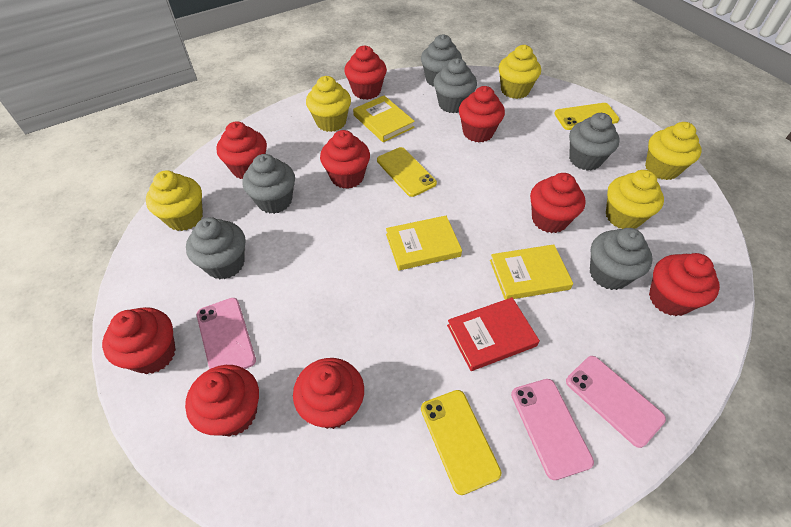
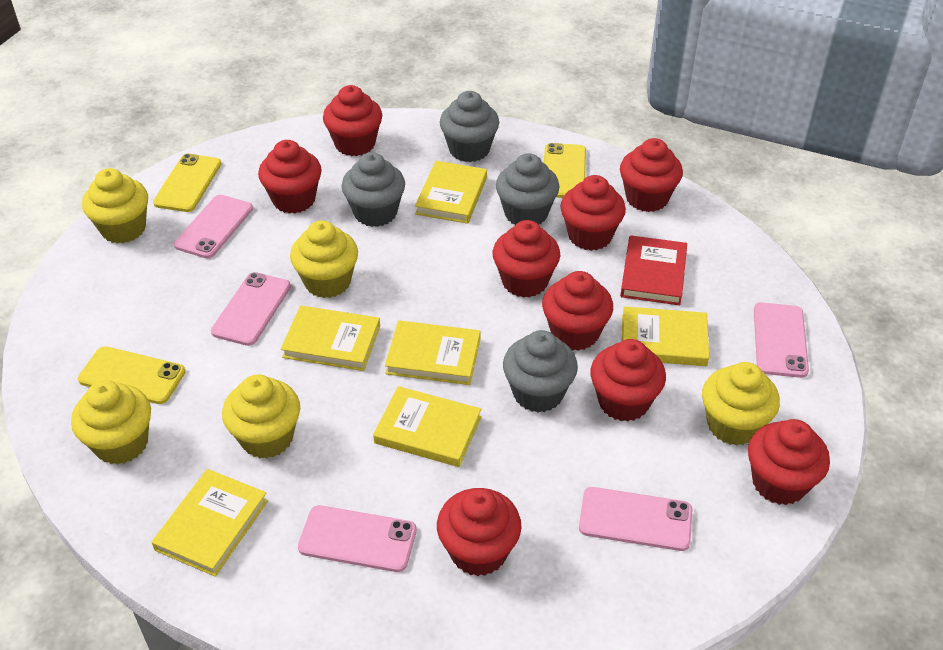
grey cupcake: 6 -> 4
pink phone: 3 -> 5
yellow book: 3 -> 6

